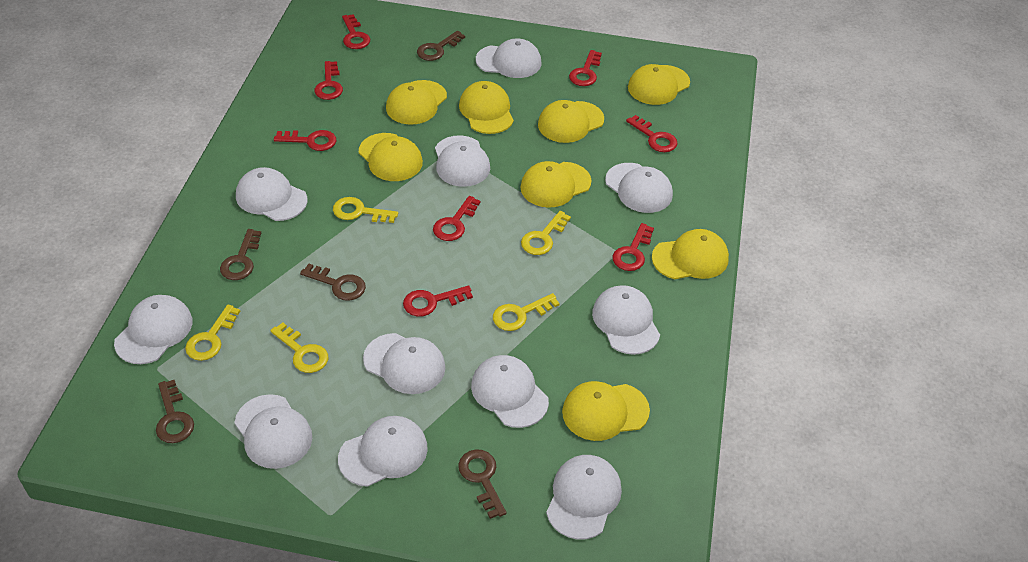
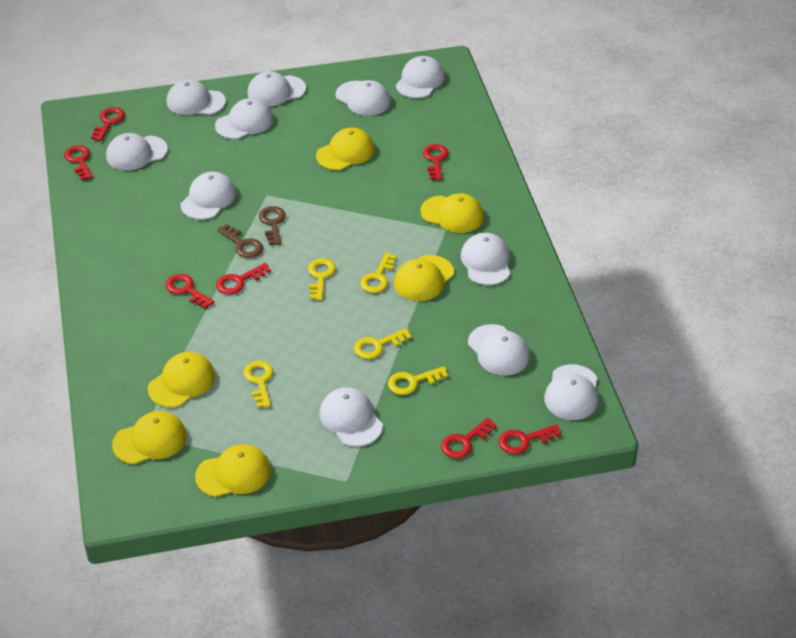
brown key: 5 -> 2
red key: 8 -> 7
yellow cap: 8 -> 6

